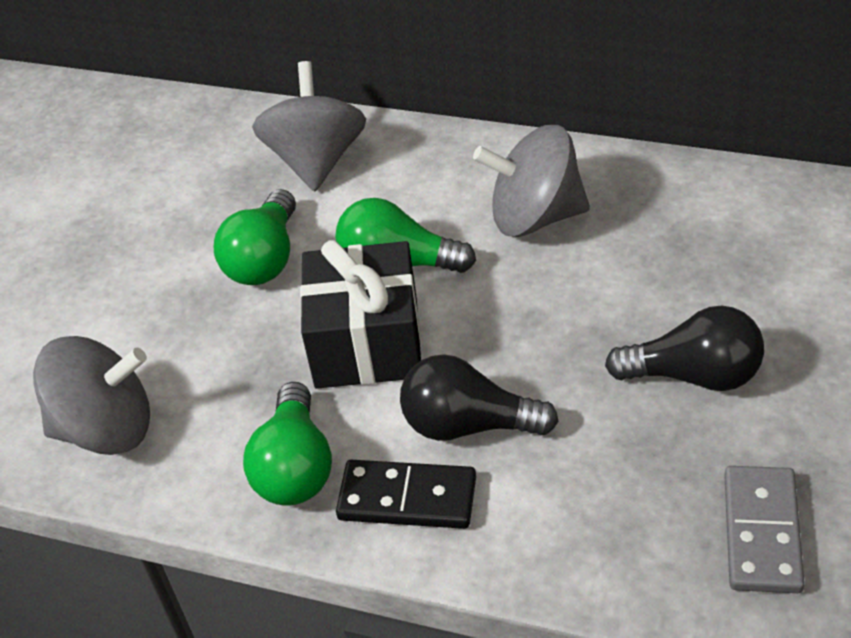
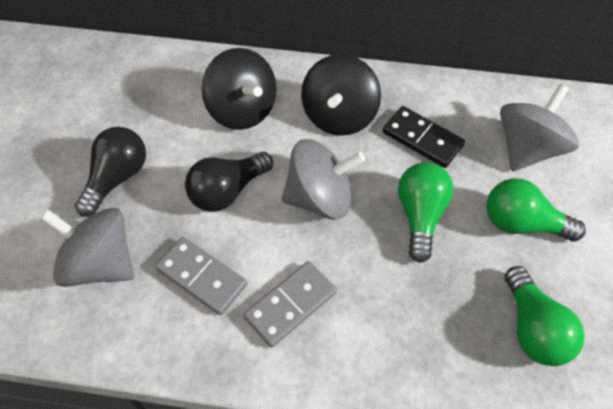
black gift: 1 -> 0
black spinning top: 0 -> 2
grey domino: 1 -> 2

